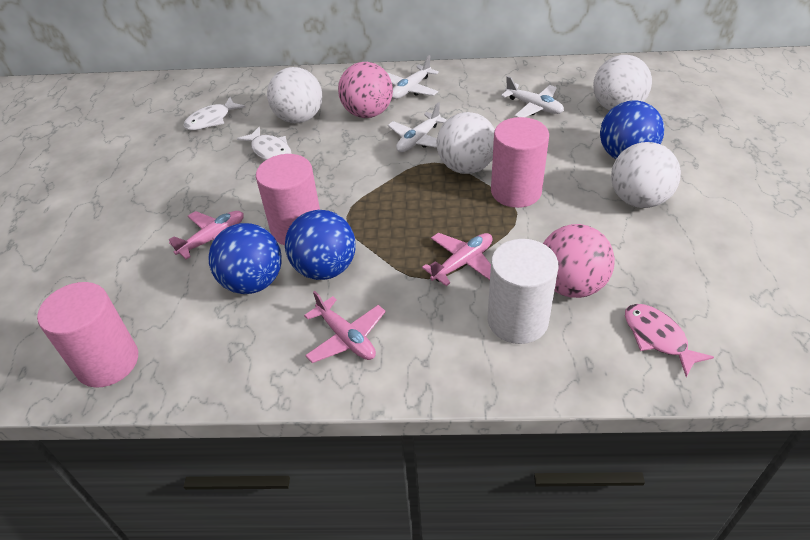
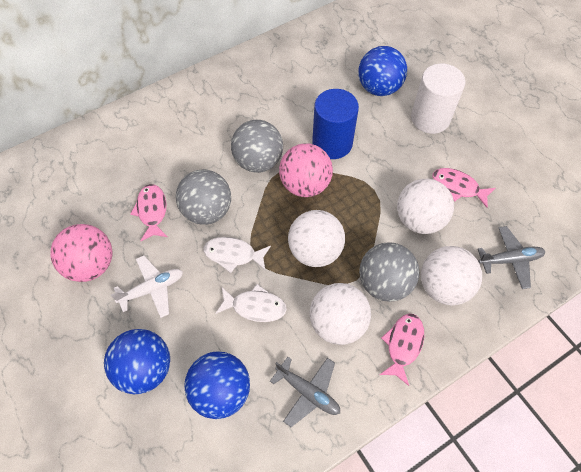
blue cylinder: 0 -> 1
grey ball: 0 -> 3
grey plane: 0 -> 2
pink cylinder: 3 -> 0
pink fish: 1 -> 3
pink plane: 3 -> 0
white plane: 3 -> 1

